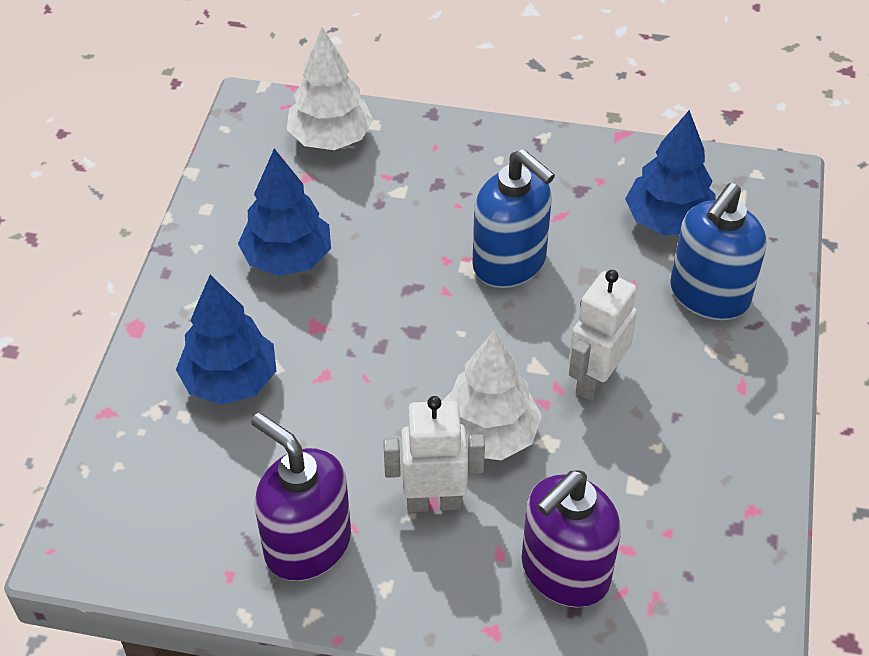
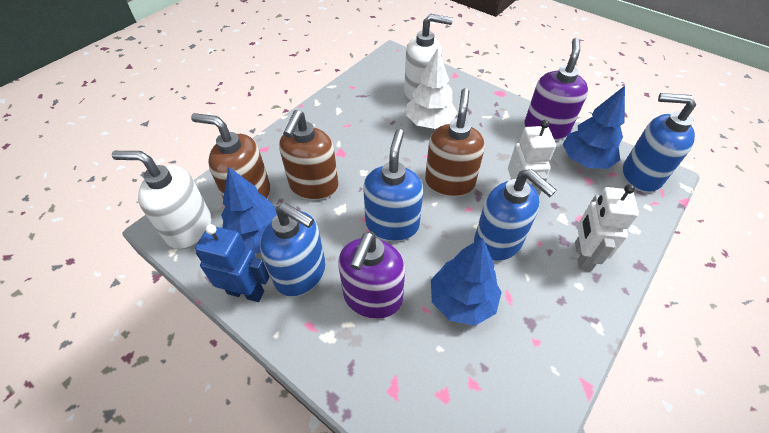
blue robot: 0 -> 1
blue soap dispenser: 2 -> 4
brown soap dispenser: 0 -> 3
white soap dispenser: 0 -> 2
white tree: 2 -> 1

